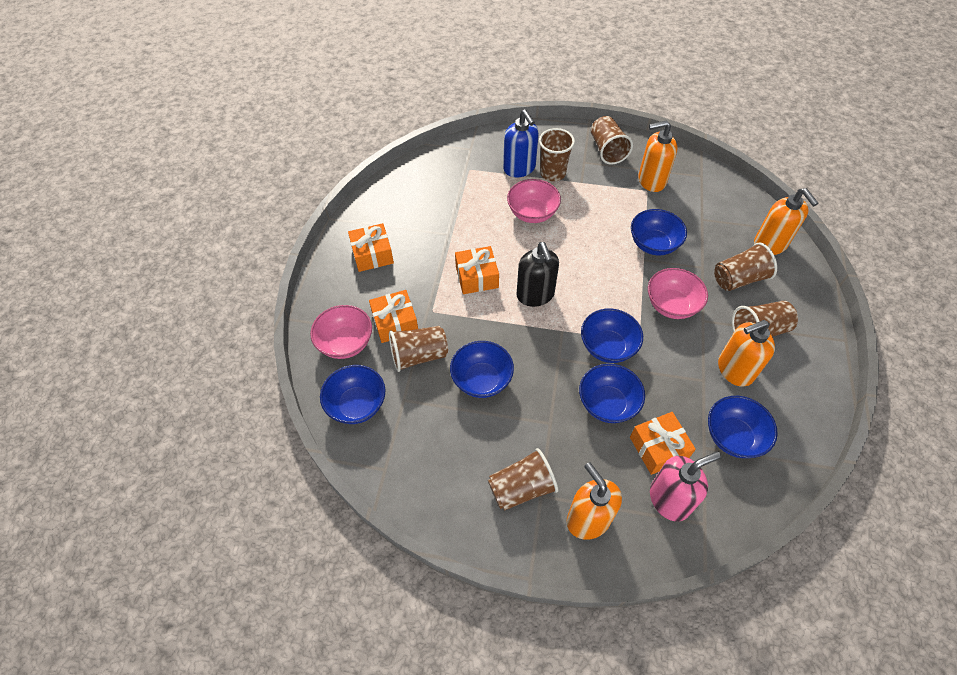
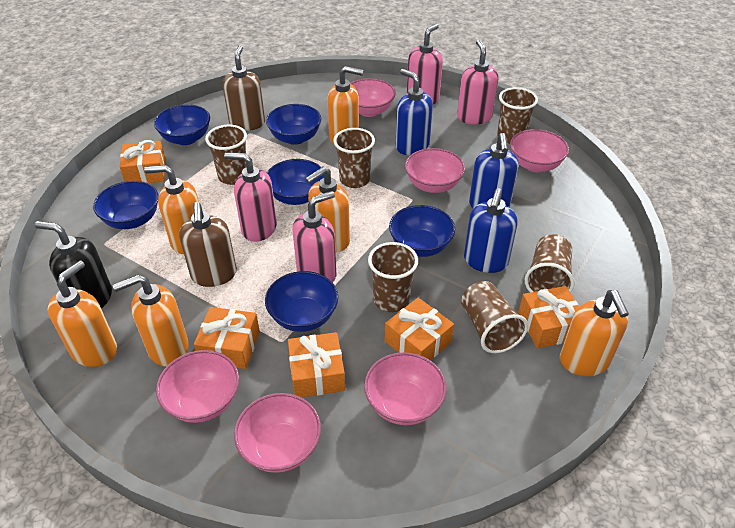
blue soap dispenser: 1 -> 3
brown soap dispenser: 0 -> 2
orange gift: 4 -> 5
orange soap dispenser: 4 -> 6
pink bowl: 3 -> 6
pink soap dispenser: 1 -> 4

